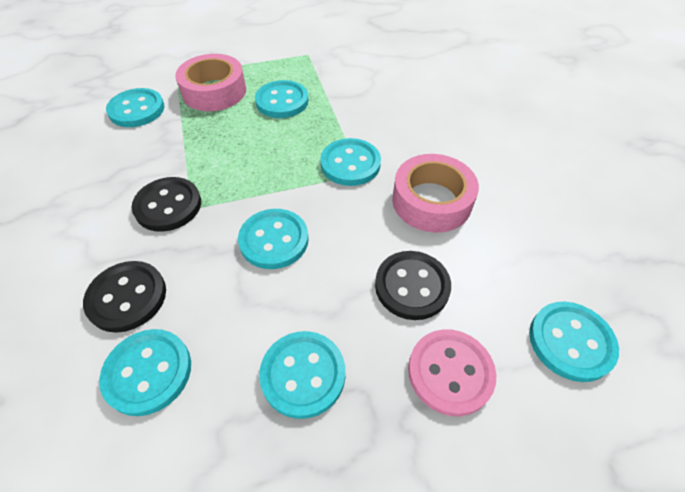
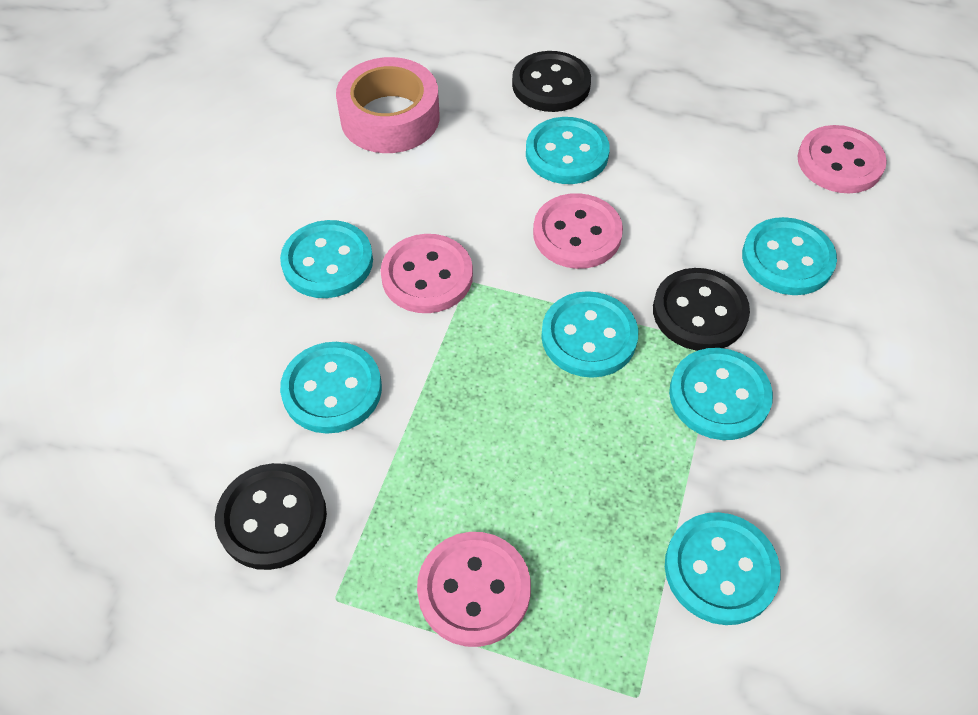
pink button: 1 -> 4
pink tape: 2 -> 1

